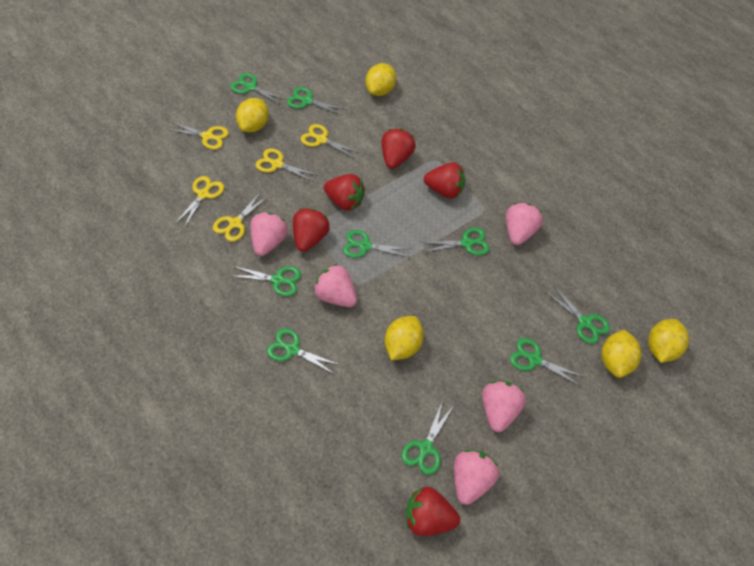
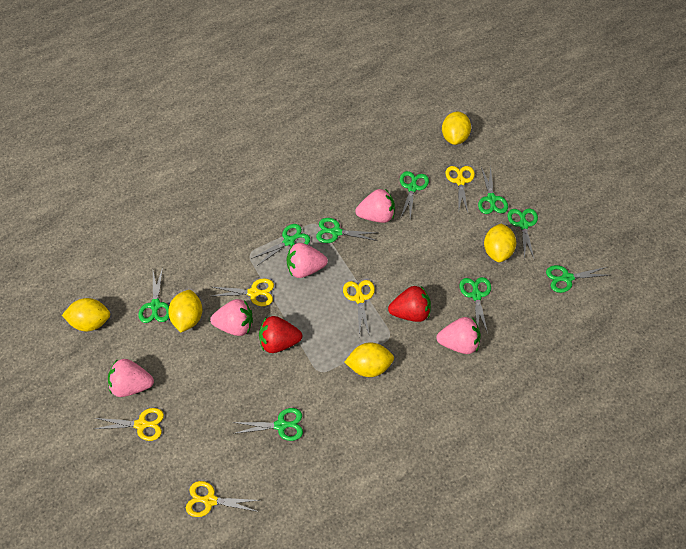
red strawberry: 5 -> 2

